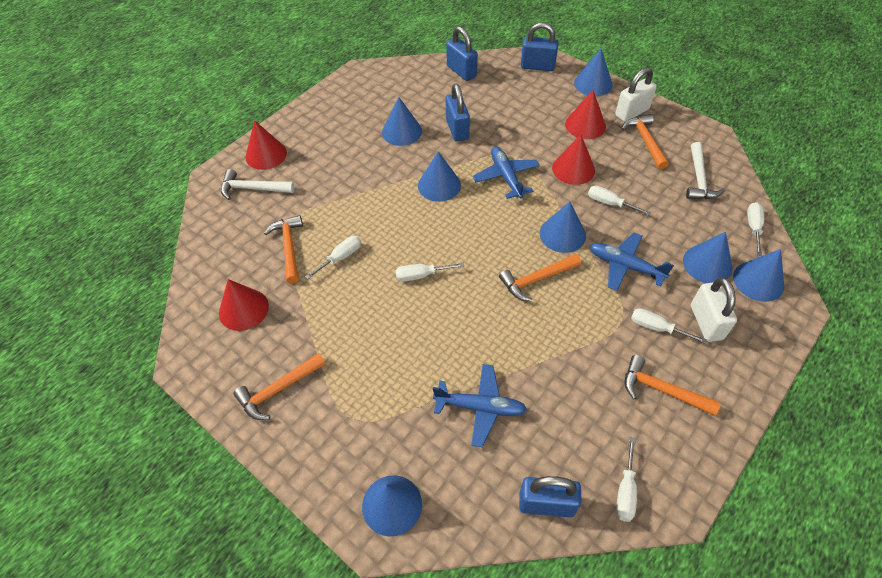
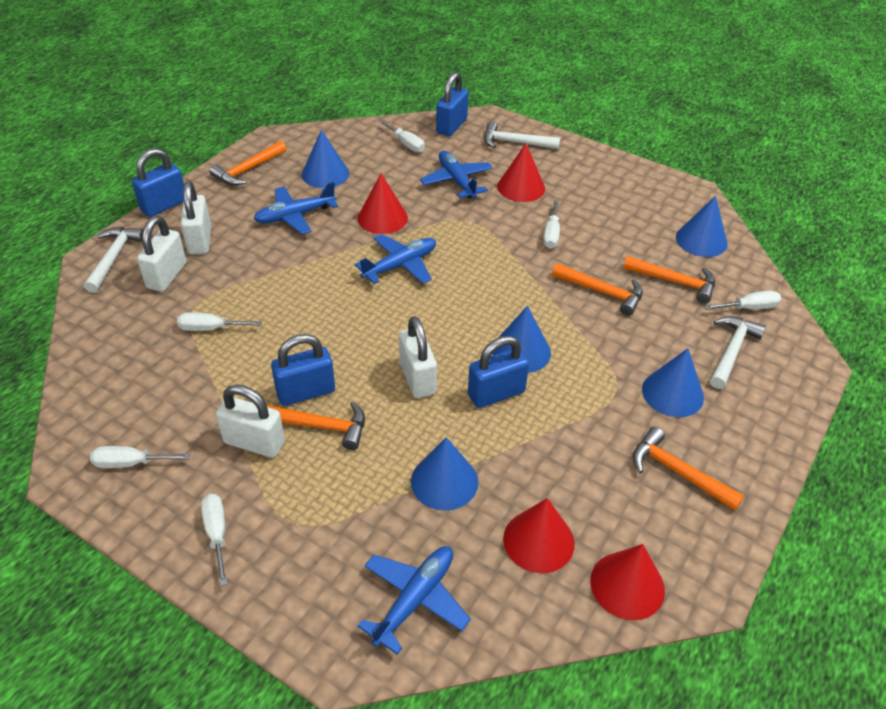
blue cone: 7 -> 5
blue plane: 3 -> 4
white hammer: 2 -> 3
white padlock: 2 -> 4

